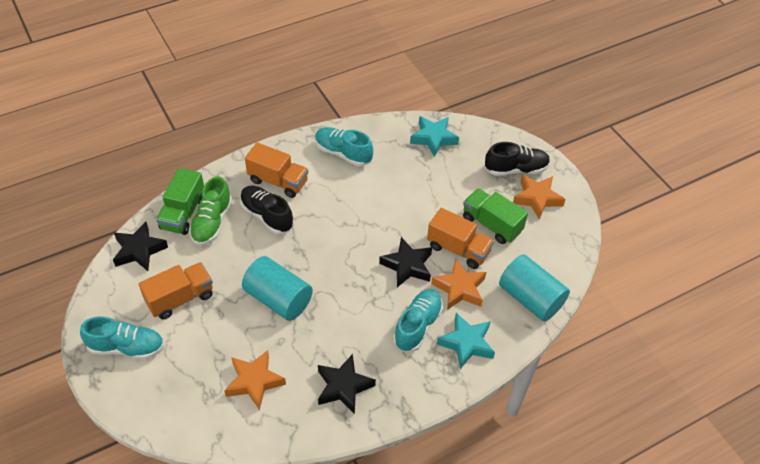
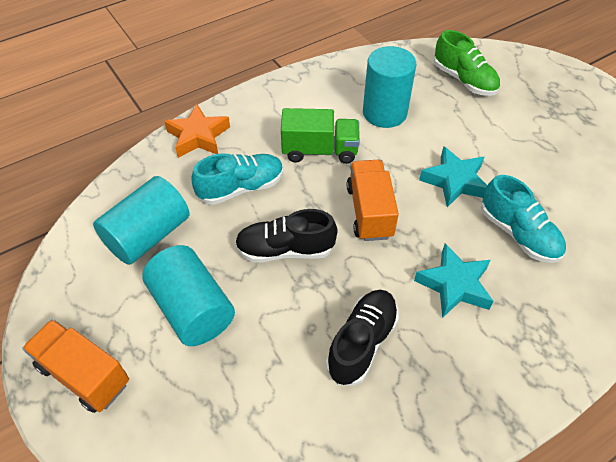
black star: 3 -> 0
green truck: 2 -> 1
orange star: 3 -> 1
orange truck: 3 -> 2
turquoise cylinder: 2 -> 3
turquoise shoe: 3 -> 2

